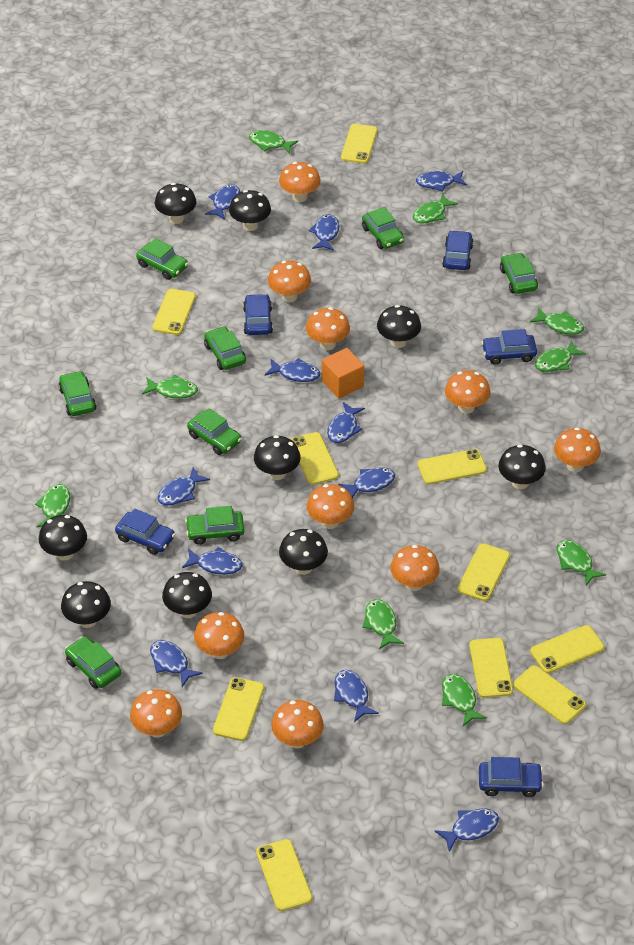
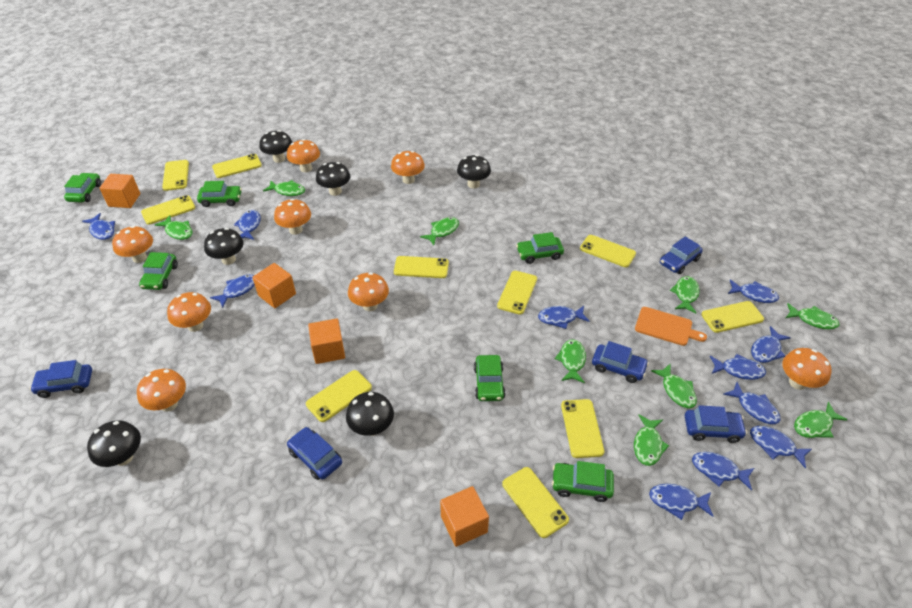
black mushroom: 9 -> 6
green car: 8 -> 6
orange cube: 1 -> 4
orange cutting board: 0 -> 1
orange mushroom: 10 -> 8

